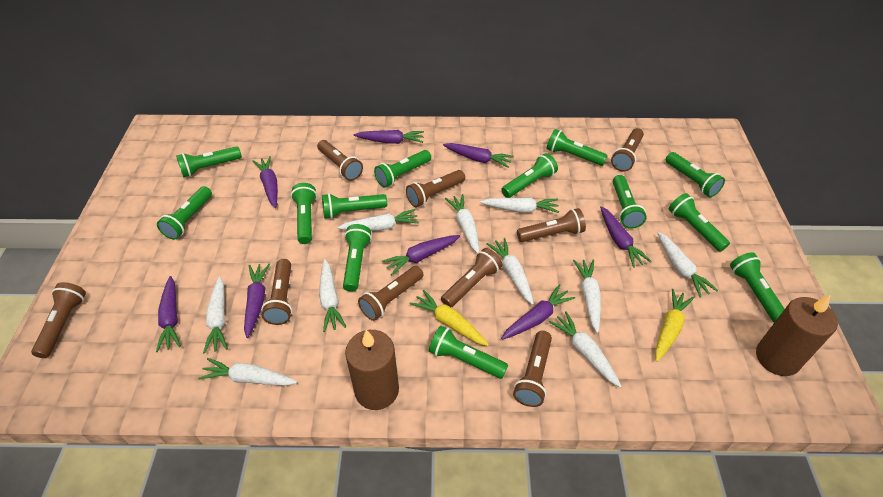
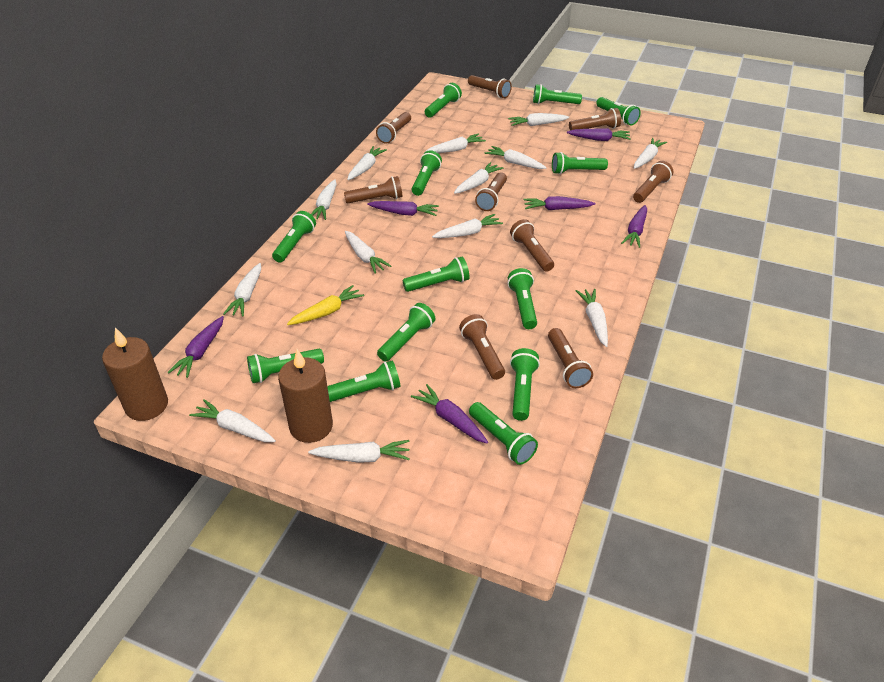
purple carrot: 8 -> 6
white carrot: 10 -> 13
yellow carrot: 2 -> 1

